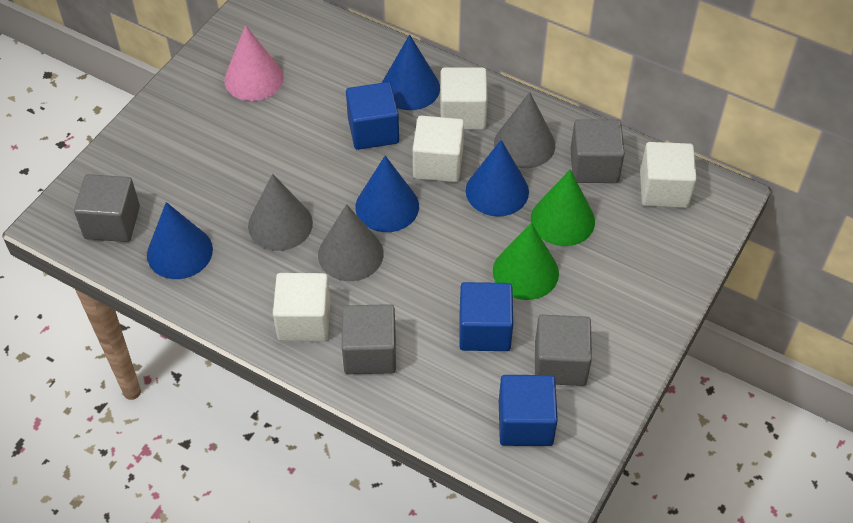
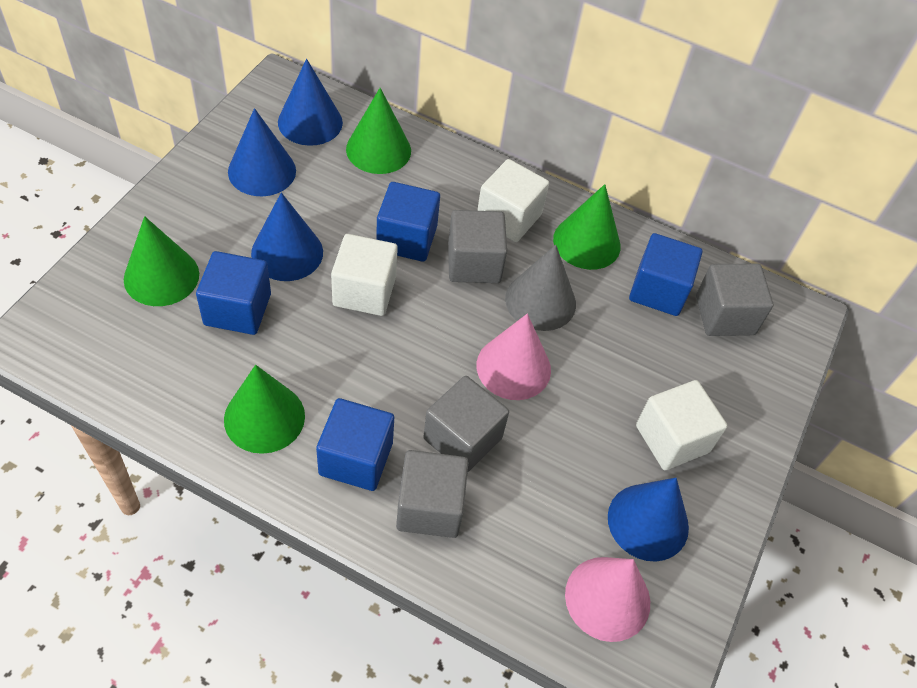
blue cube: 3 -> 4
green cone: 2 -> 4
grey cone: 3 -> 1
pink cone: 1 -> 2
white cube: 4 -> 3

